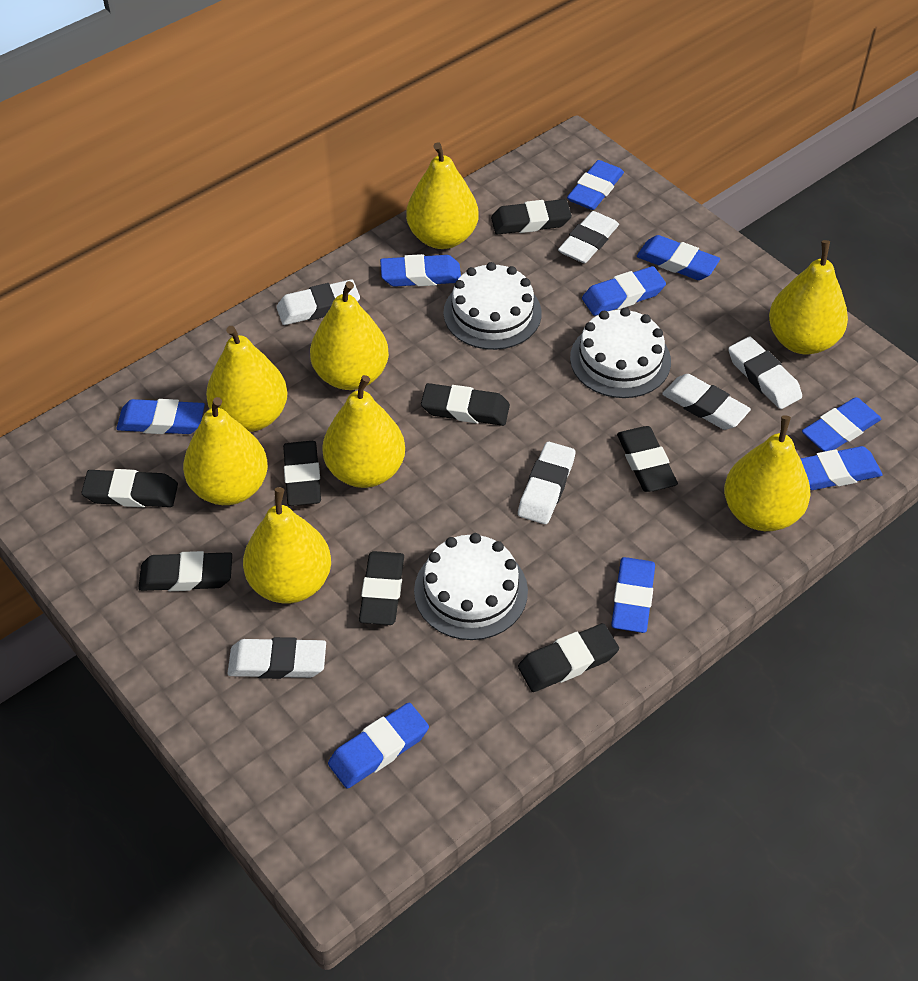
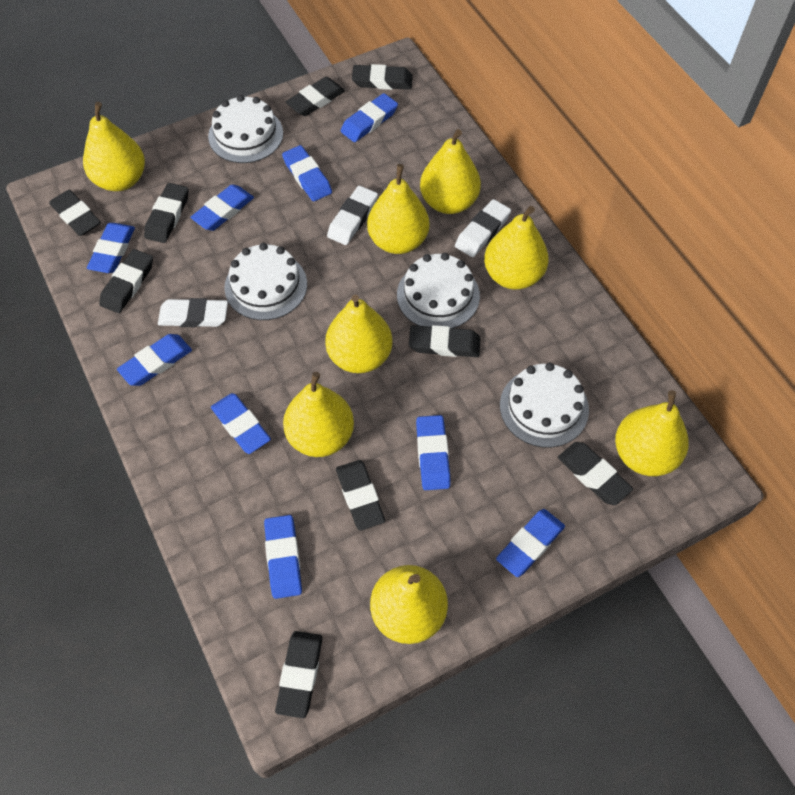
black eraser: 8 -> 9
white cake: 3 -> 4
white eraser: 6 -> 3

